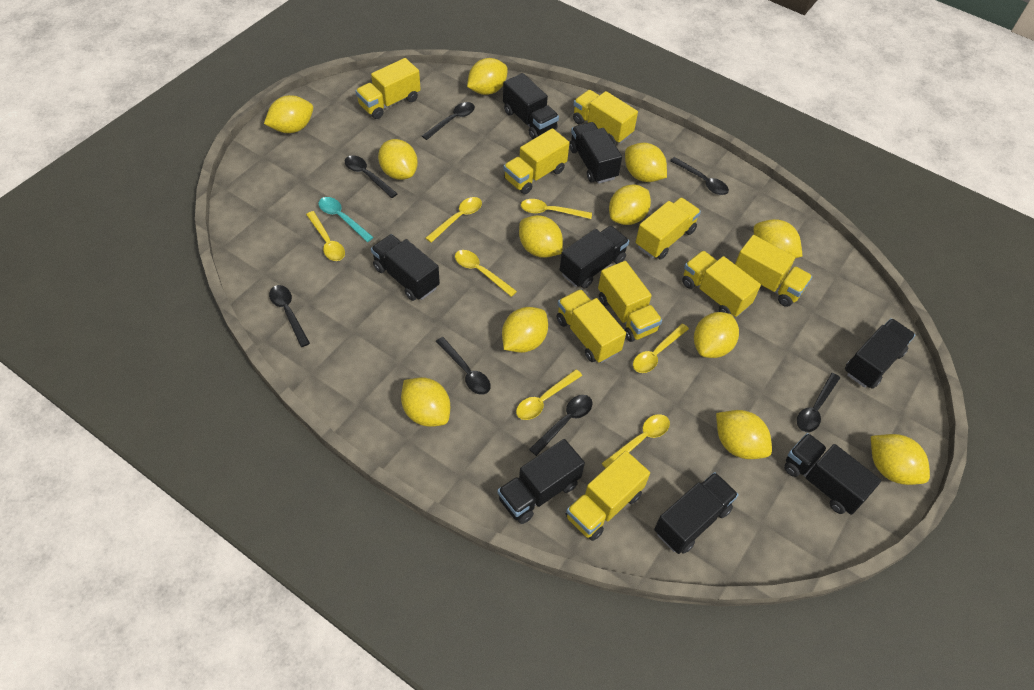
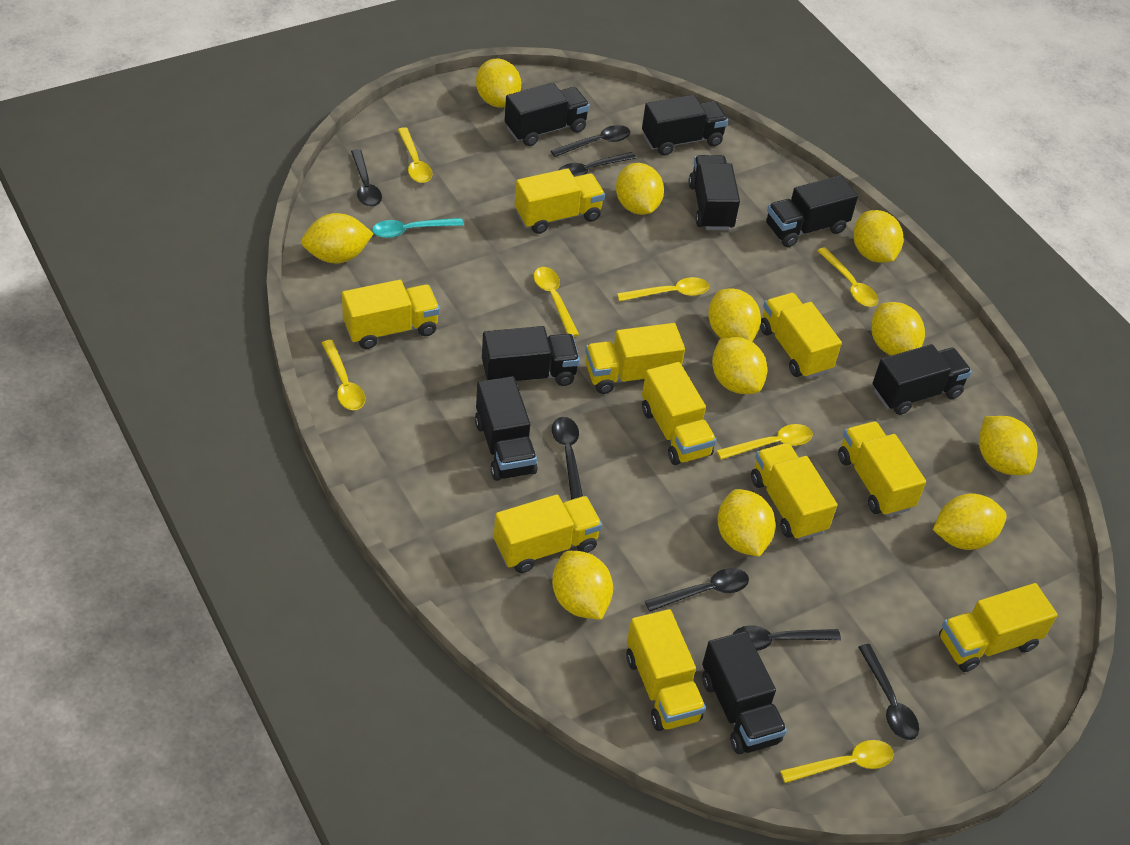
yellow lemon: 12 -> 11
yellow truck: 9 -> 10

